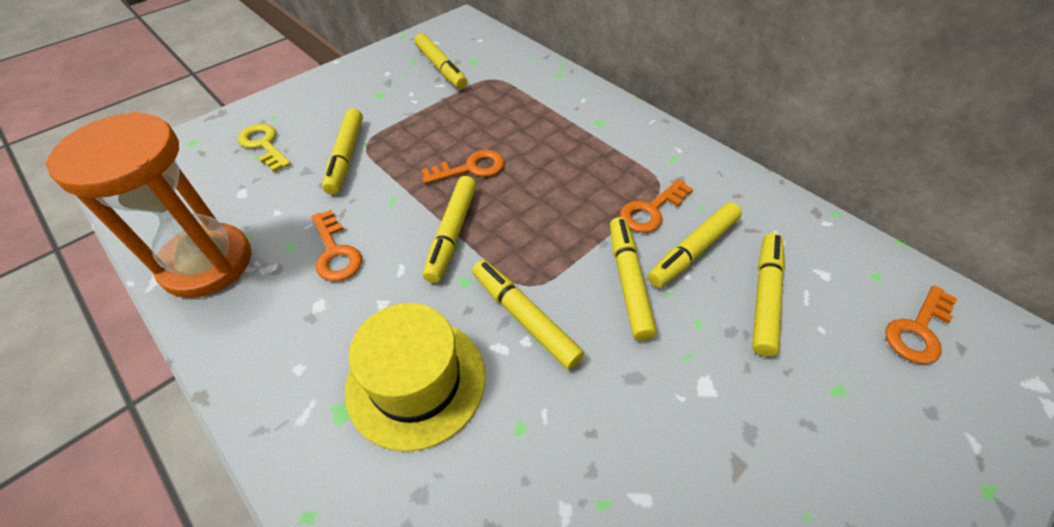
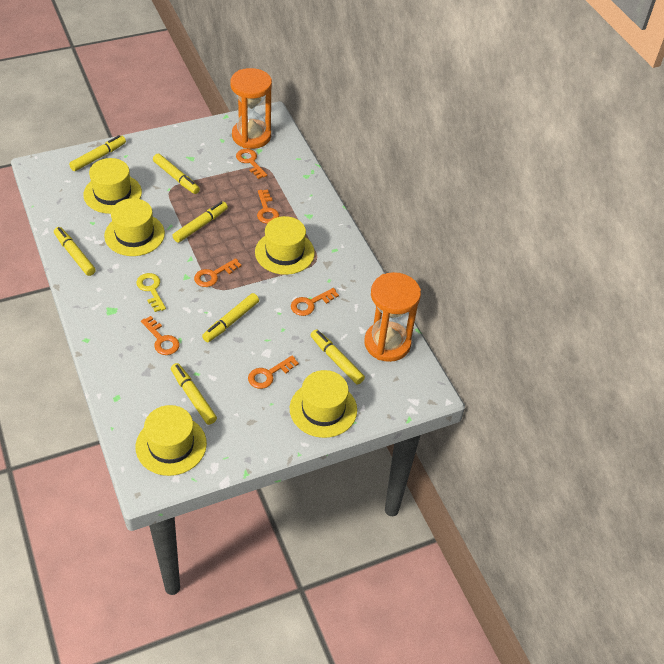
orange hourglass: 1 -> 2
orange key: 4 -> 6
yellow hat: 1 -> 5

